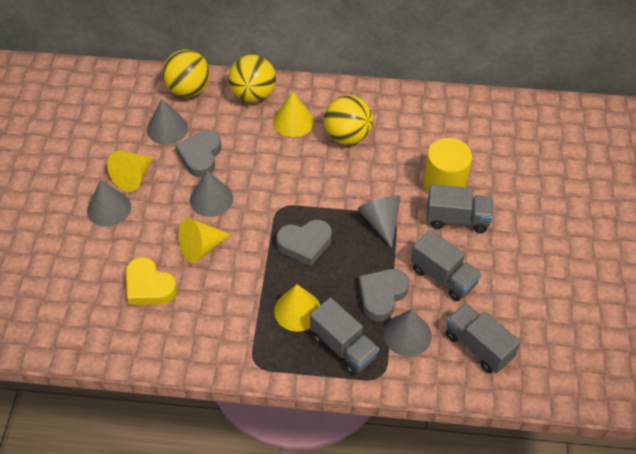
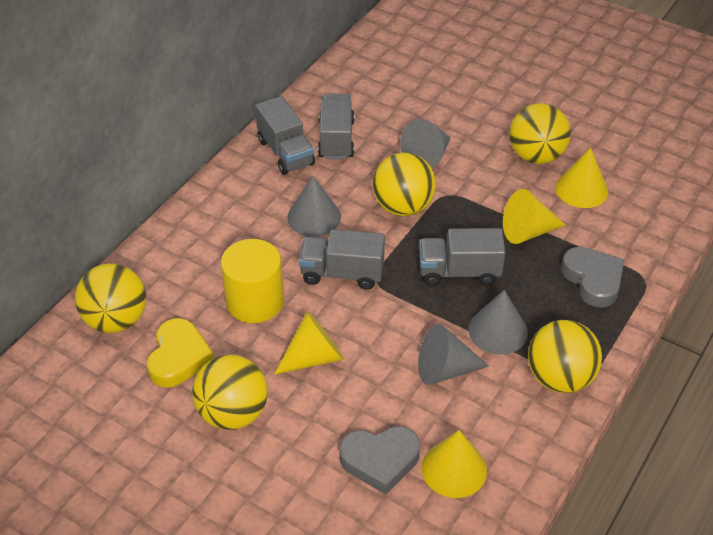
grey cone: 5 -> 4
grey heart: 3 -> 2
yellow ball: 3 -> 5

